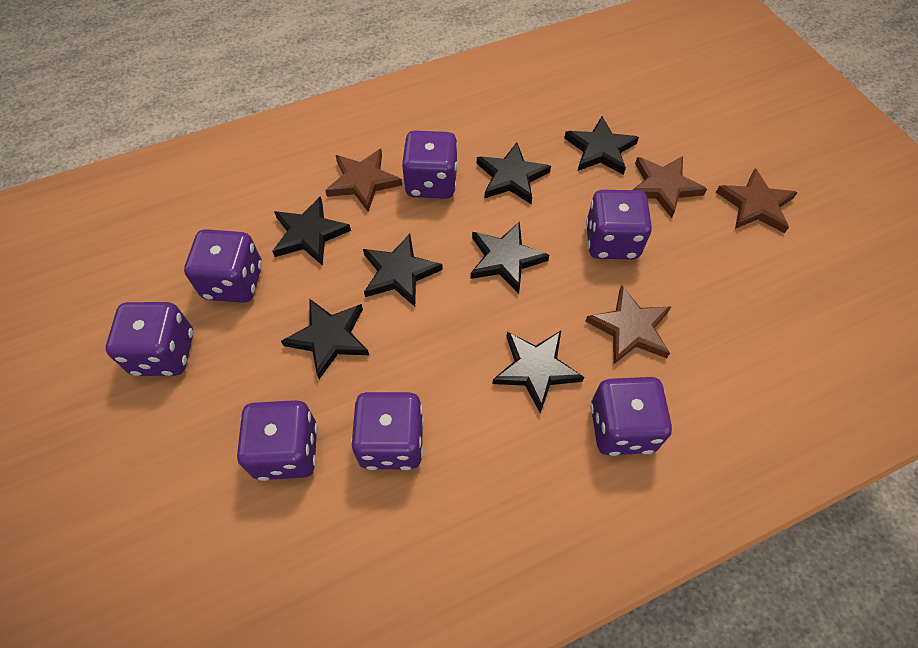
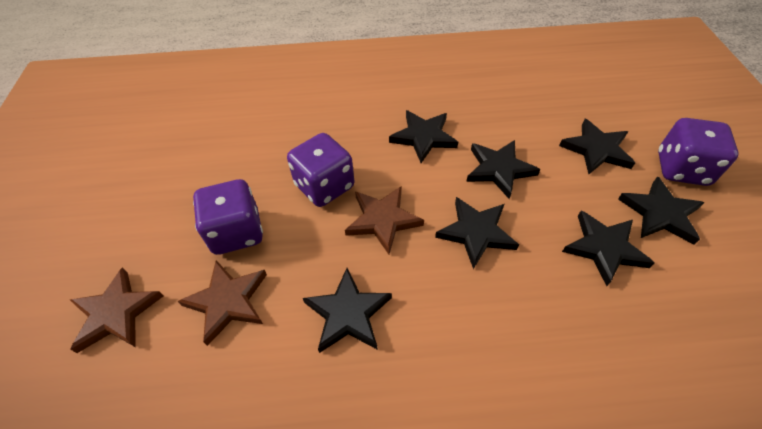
brown star: 4 -> 3
purple dice: 7 -> 3

